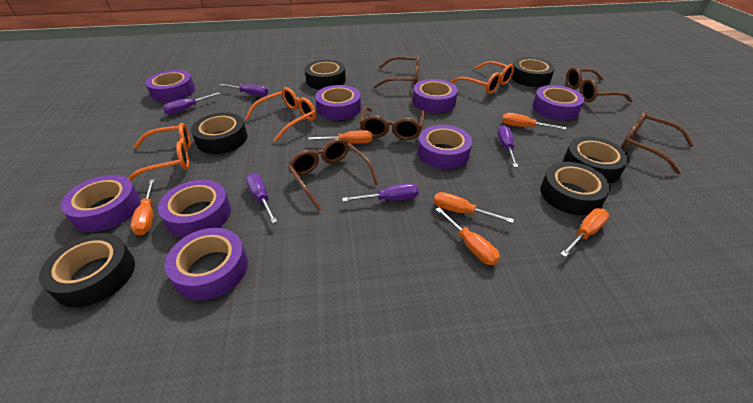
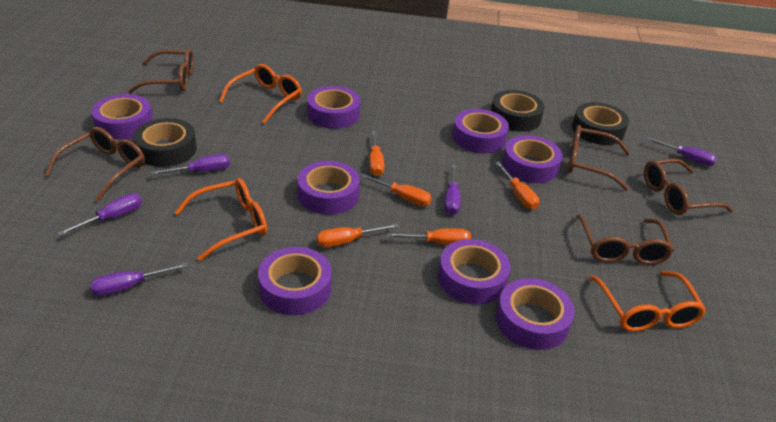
black tape: 6 -> 3
orange screwdriver: 6 -> 5

